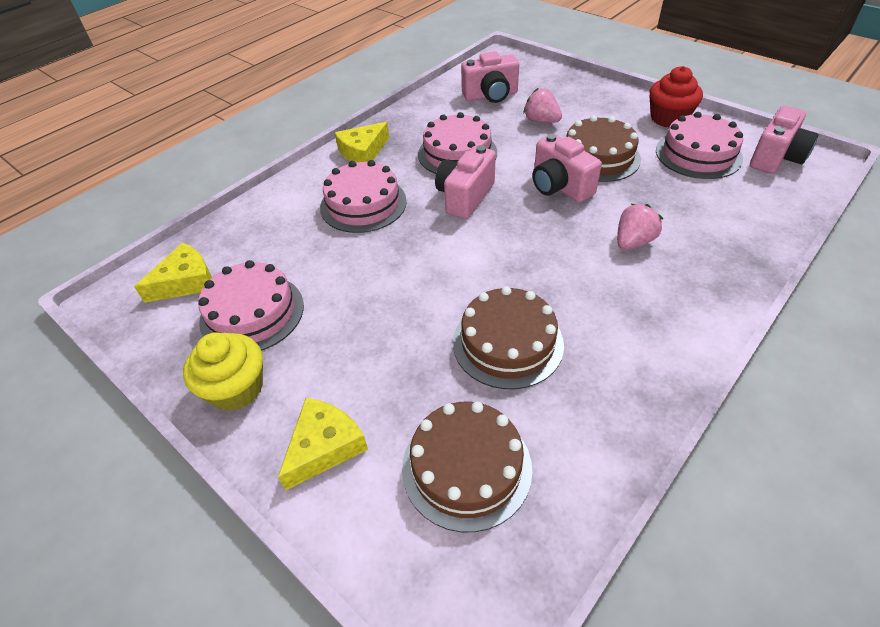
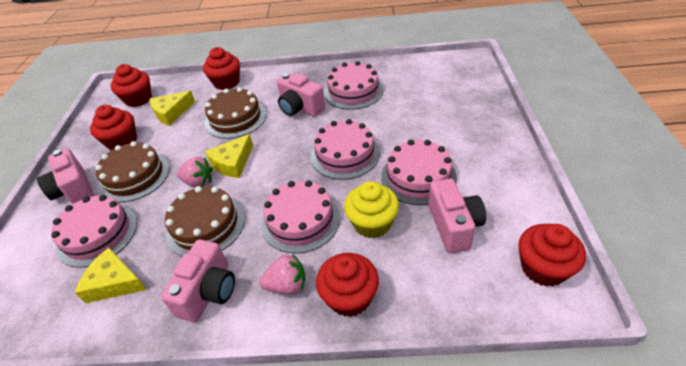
pink cake: 4 -> 5
red cupcake: 1 -> 5

